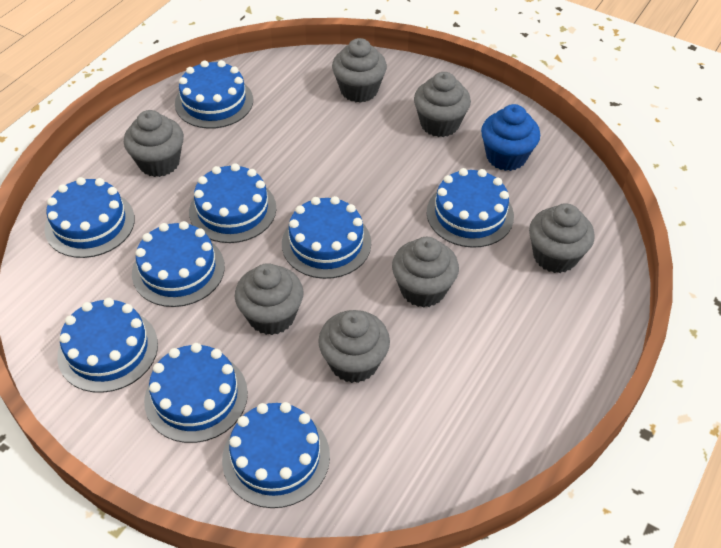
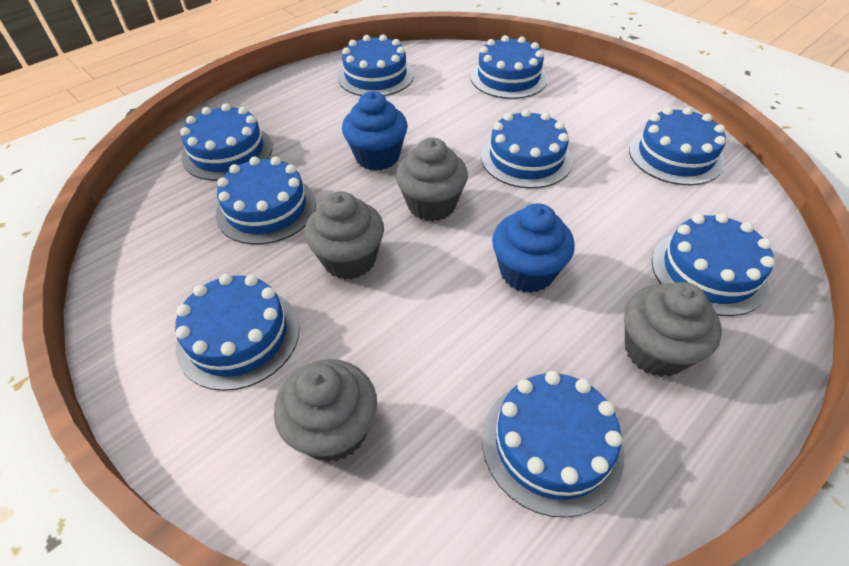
blue cupcake: 1 -> 2
grey cupcake: 7 -> 4

